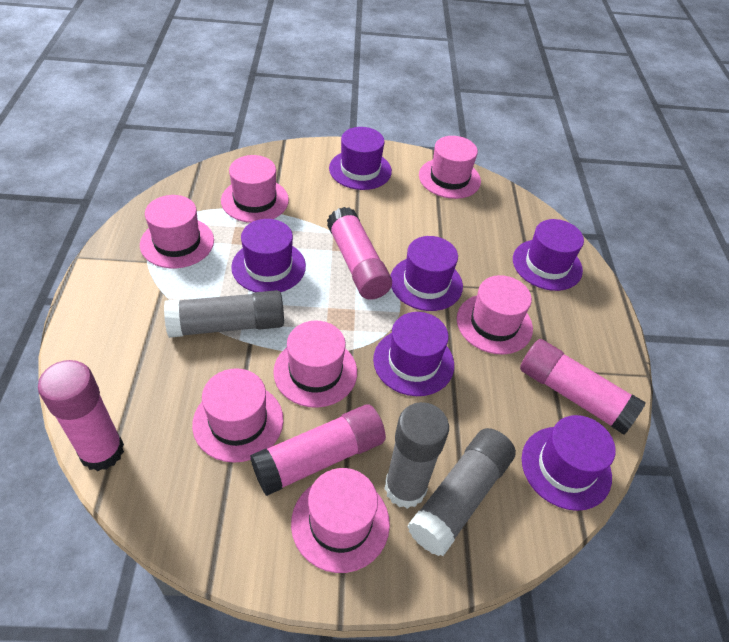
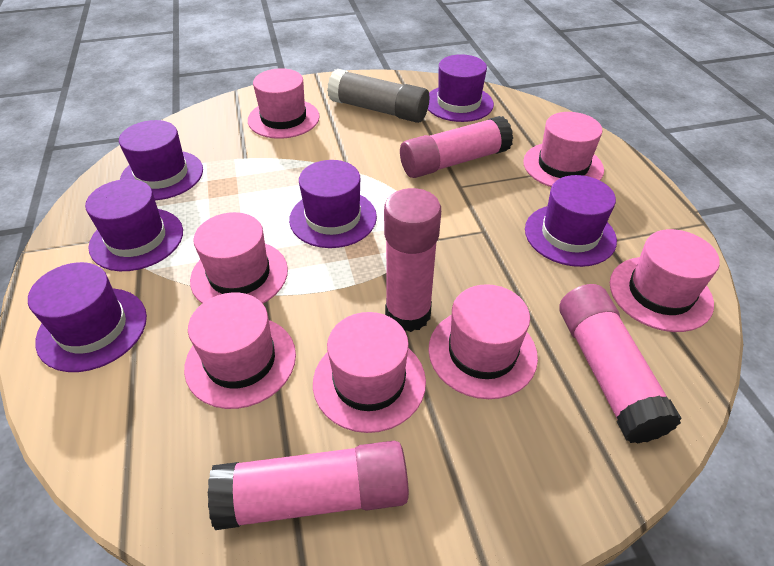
grey glue stick: 3 -> 1

